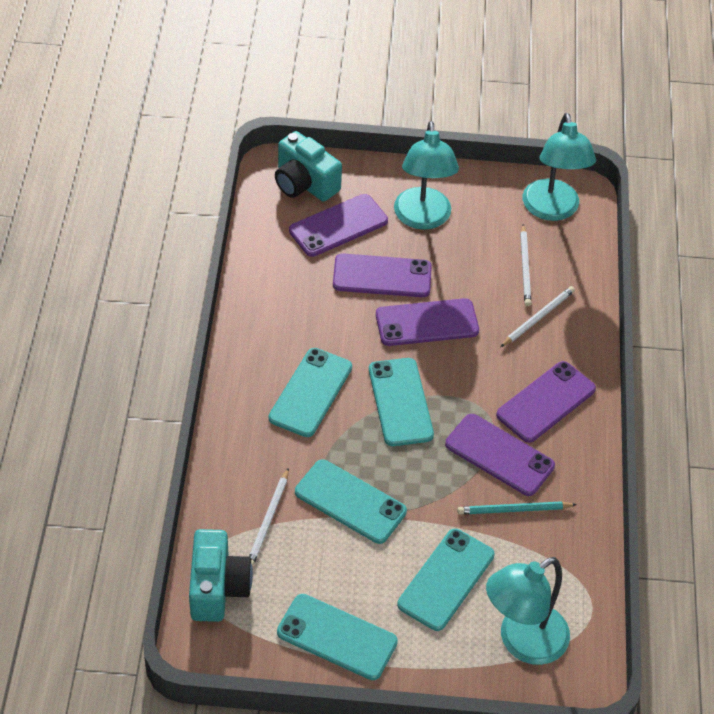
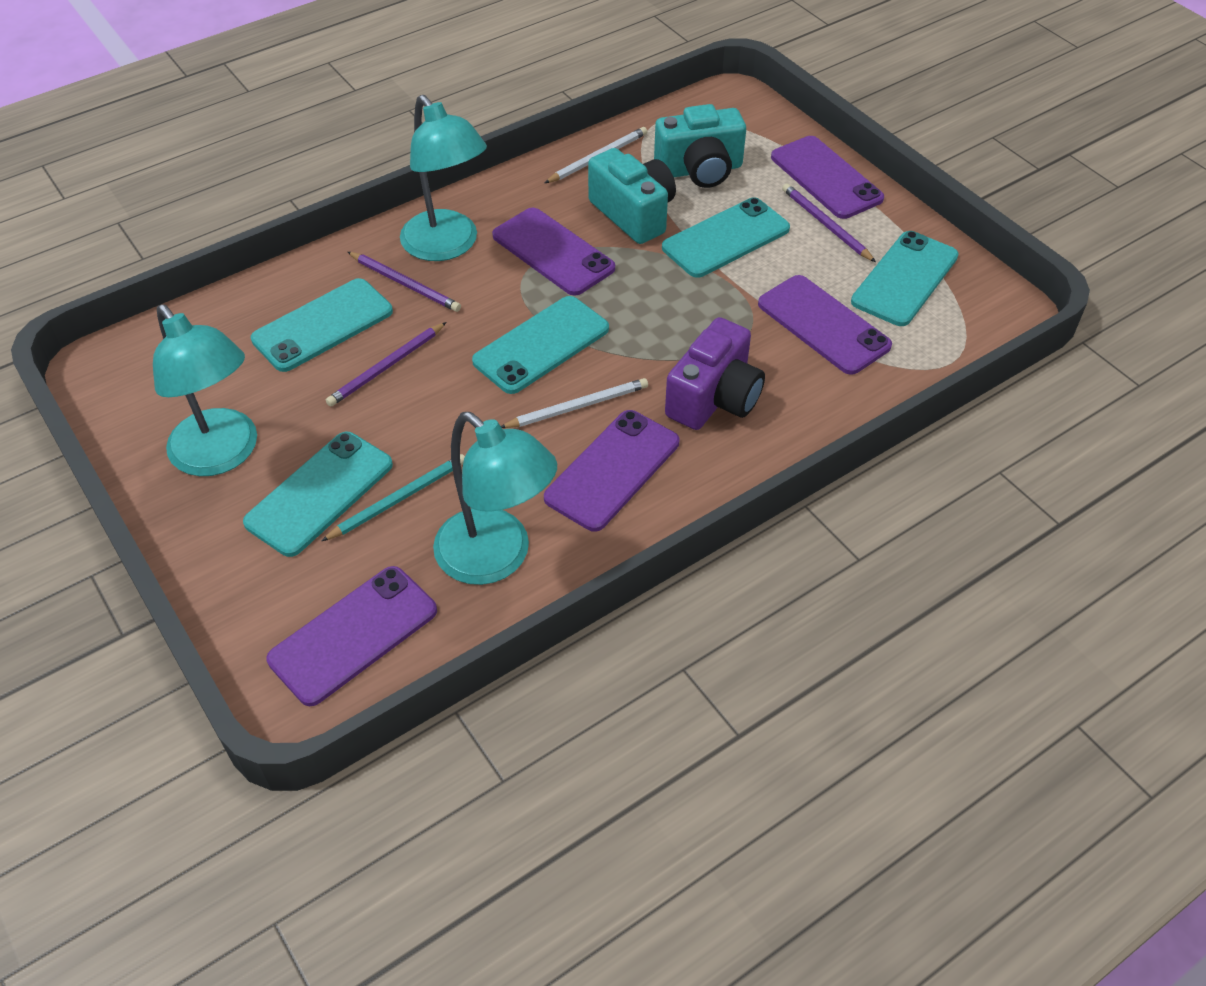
purple camera: 0 -> 1
purple pencil: 0 -> 3
white pencil: 3 -> 2

